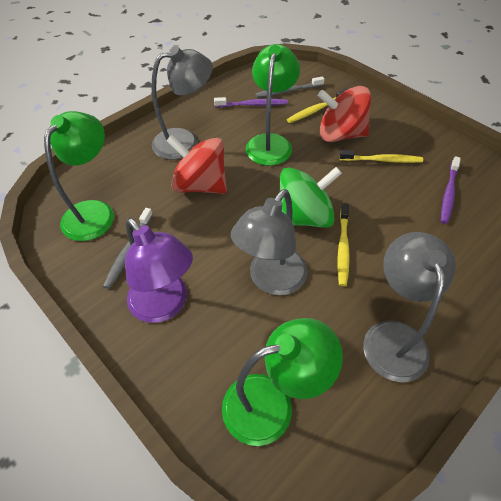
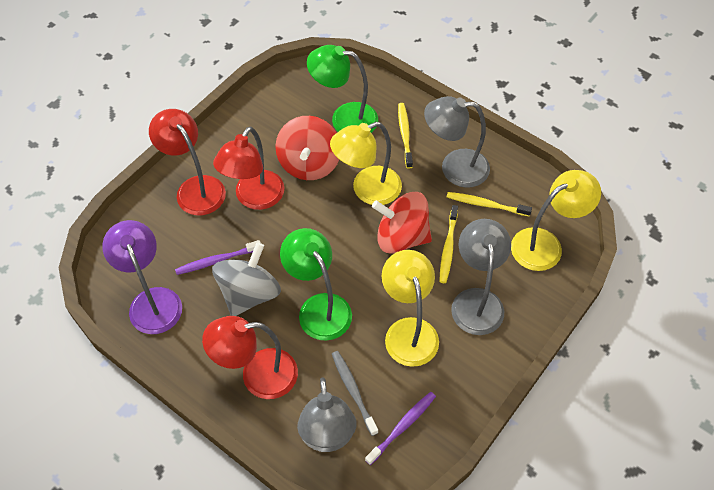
green lamp: 3 -> 2
green spinning top: 1 -> 0
grey spinning top: 0 -> 1
grey toothbrush: 2 -> 1
red lamp: 0 -> 3
yellow lamp: 0 -> 3

